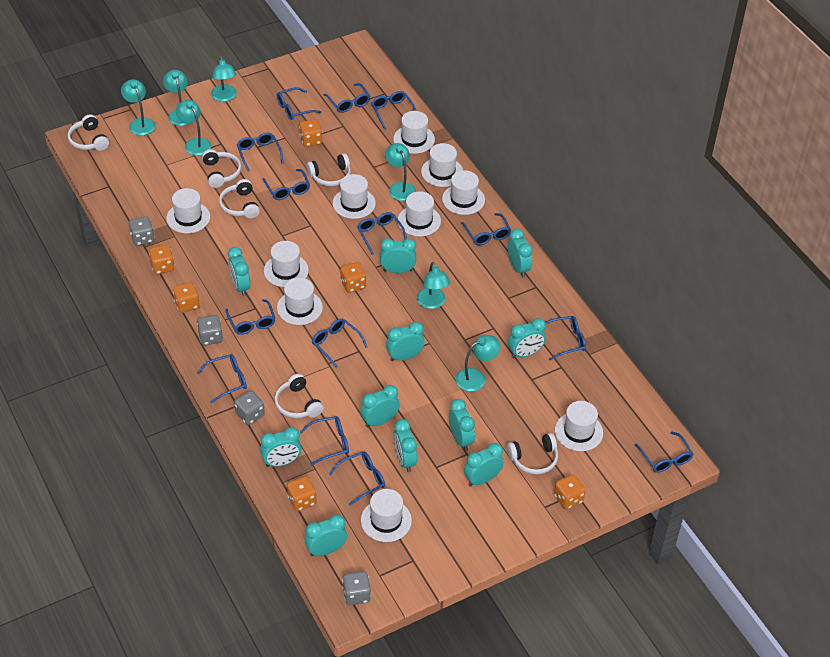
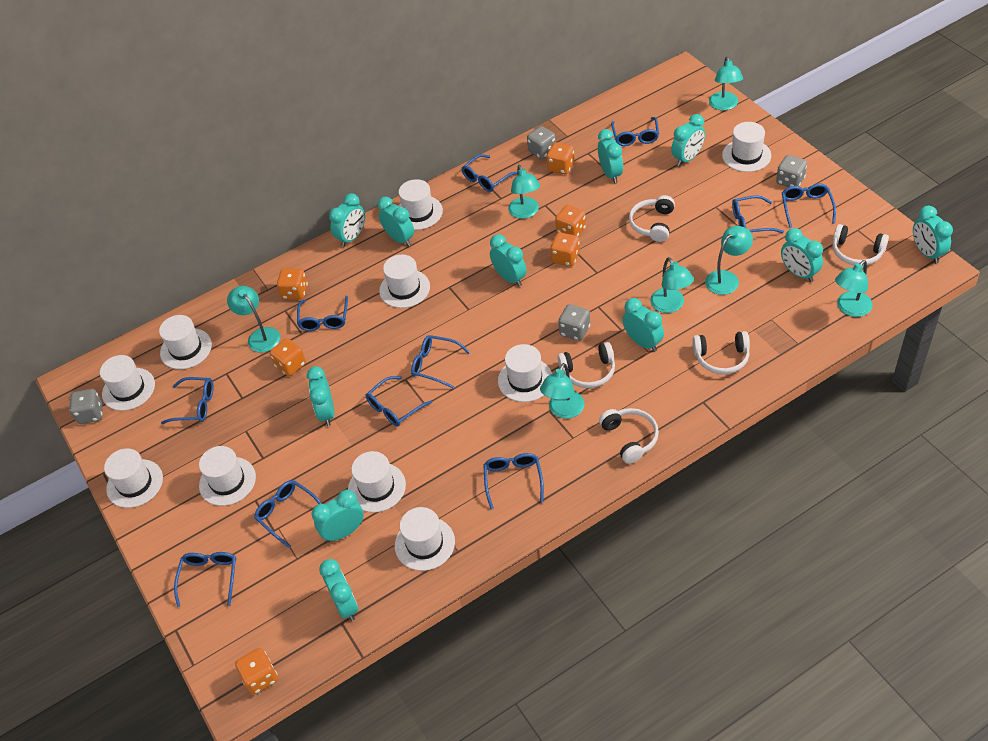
blue glasses: 14 -> 11
white headphones: 6 -> 5

